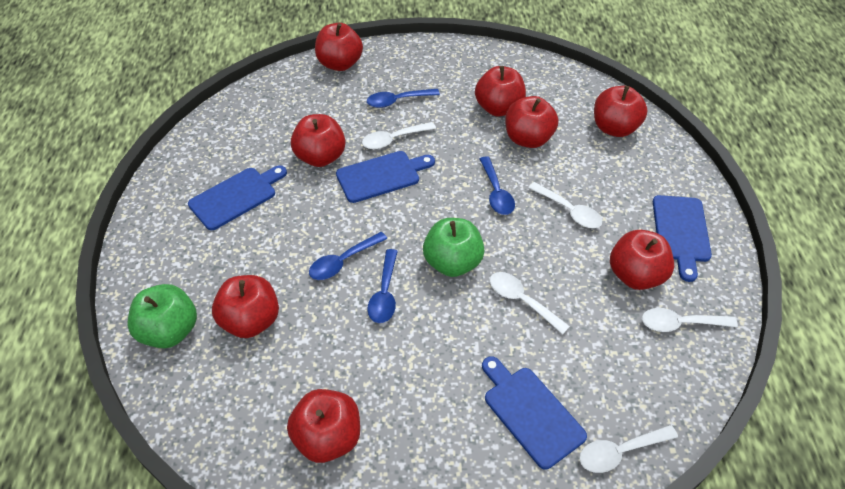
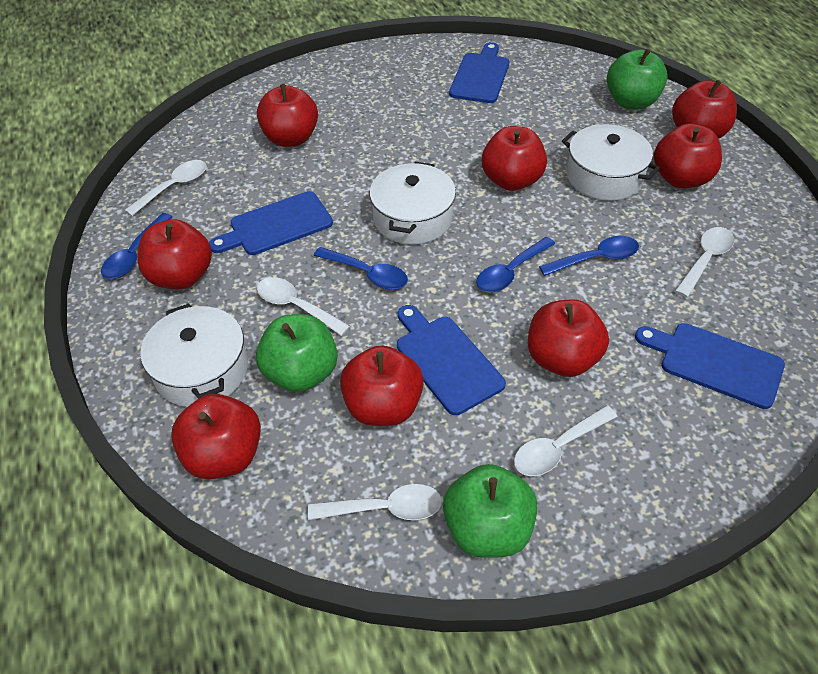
green apple: 2 -> 3
white pot: 0 -> 3

